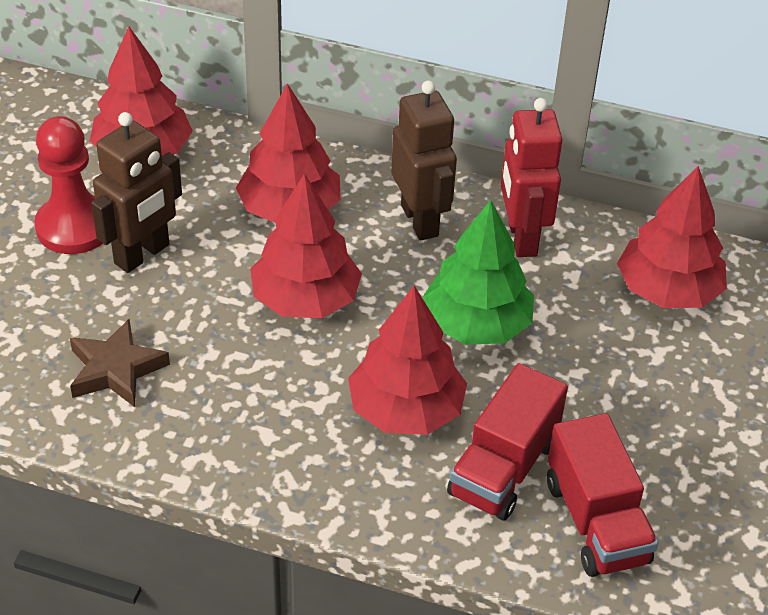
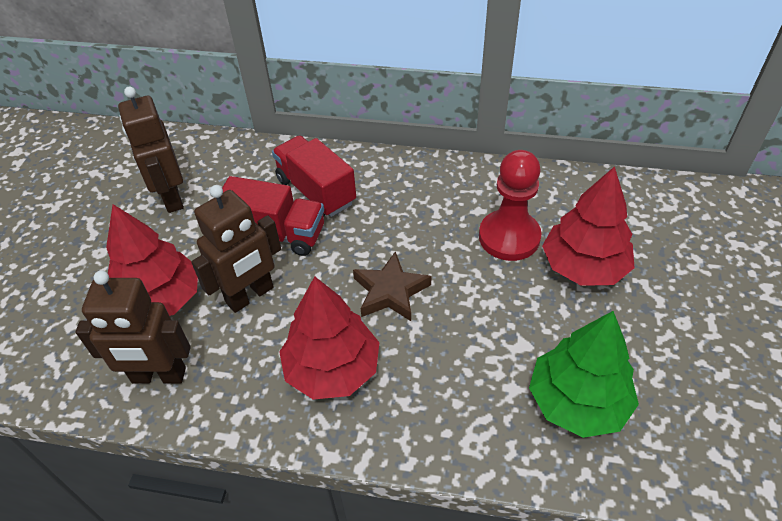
brown robot: 2 -> 3
red robot: 1 -> 0
red tree: 5 -> 3

